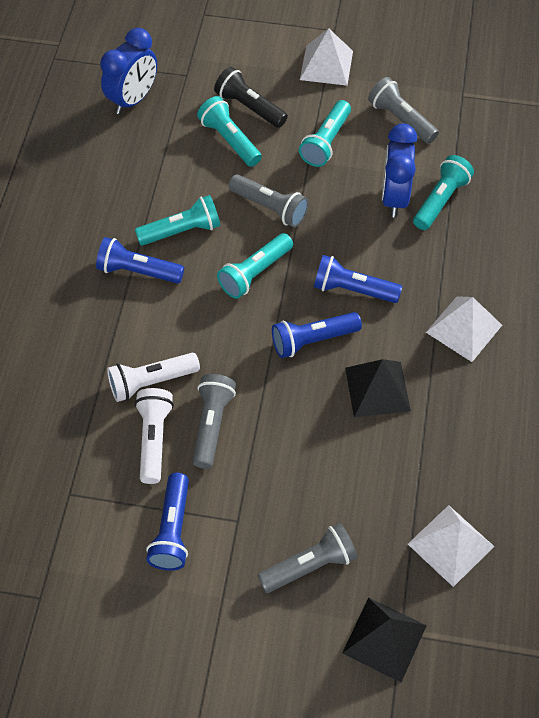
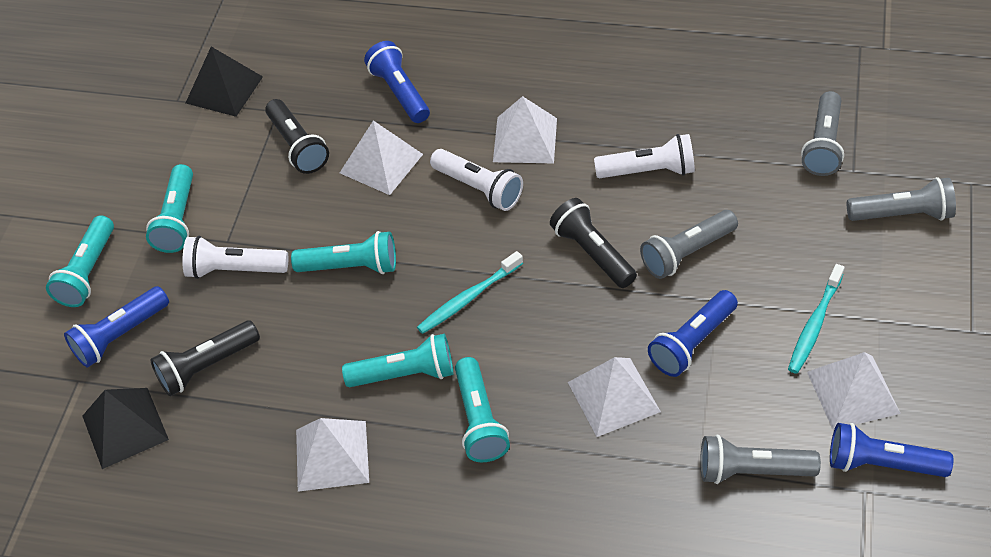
black flashlight: 1 -> 3
blue clock: 2 -> 0
turquoise toothbrush: 0 -> 2
white flashlight: 2 -> 3
white pyramid: 3 -> 5

